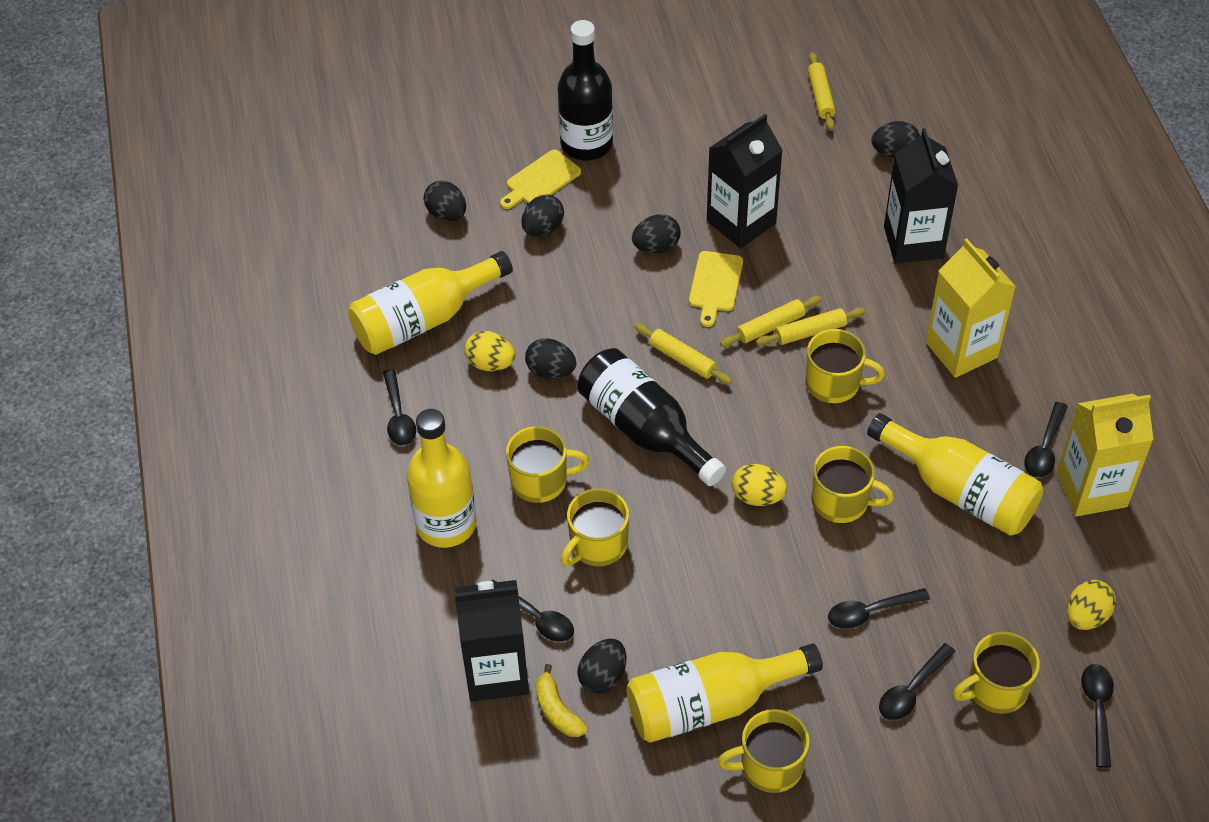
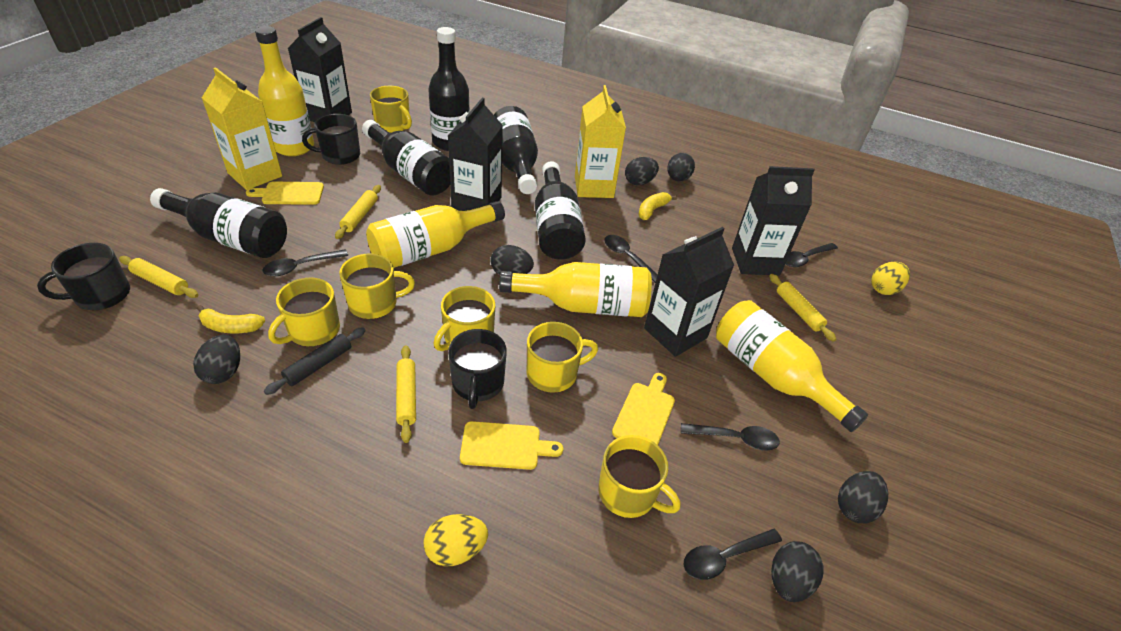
black bottle: 2 -> 5
black carton: 3 -> 4
black mug: 0 -> 3
black rolling pin: 0 -> 1
black spoon: 6 -> 5
yellow banana: 1 -> 2
yellow cutting board: 2 -> 3
yellow egg: 3 -> 2

